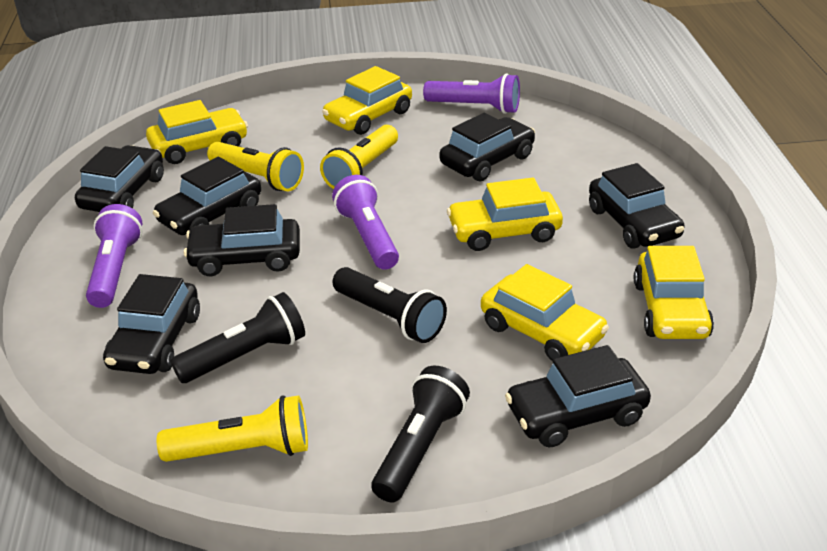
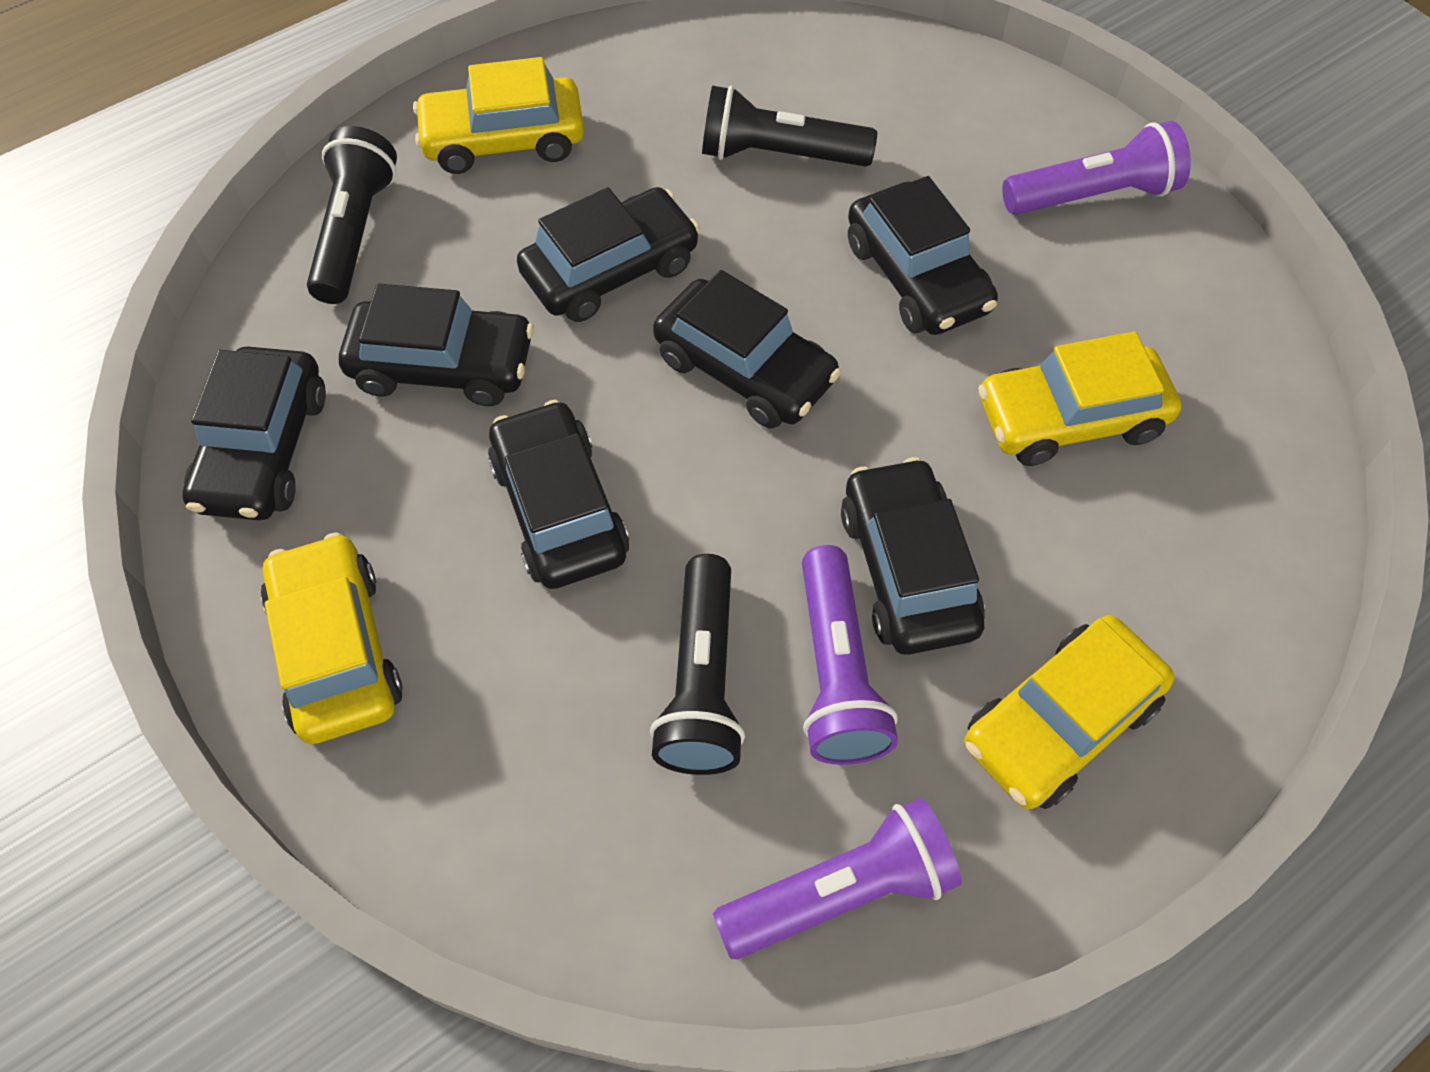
yellow car: 5 -> 4
yellow flashlight: 3 -> 0

